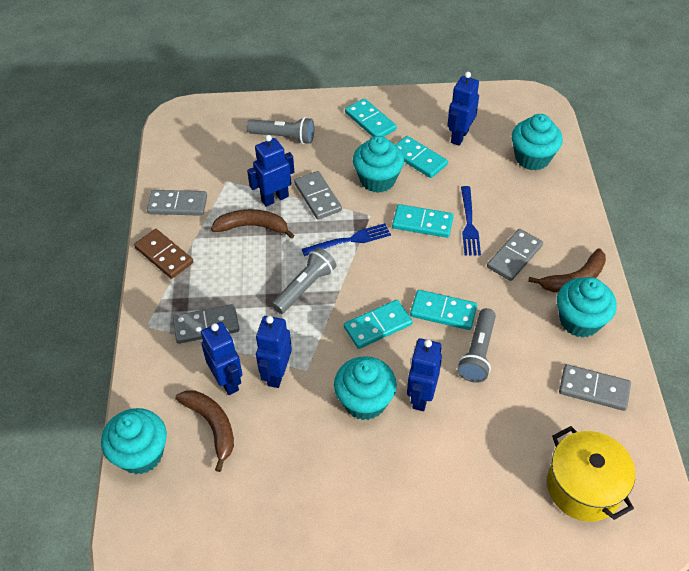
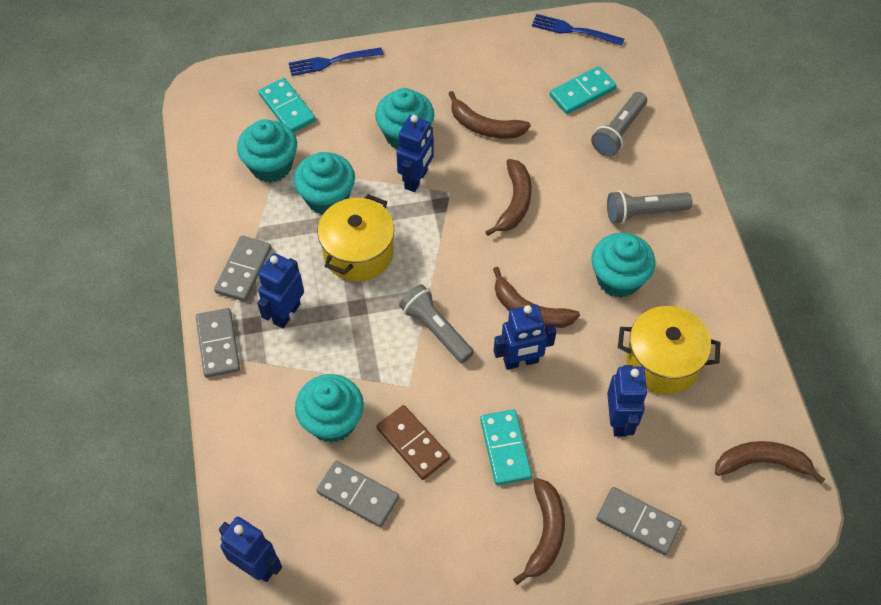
brown banana: 3 -> 5
grey domino: 5 -> 4
turquoise domino: 5 -> 3
yellow pot: 1 -> 2

